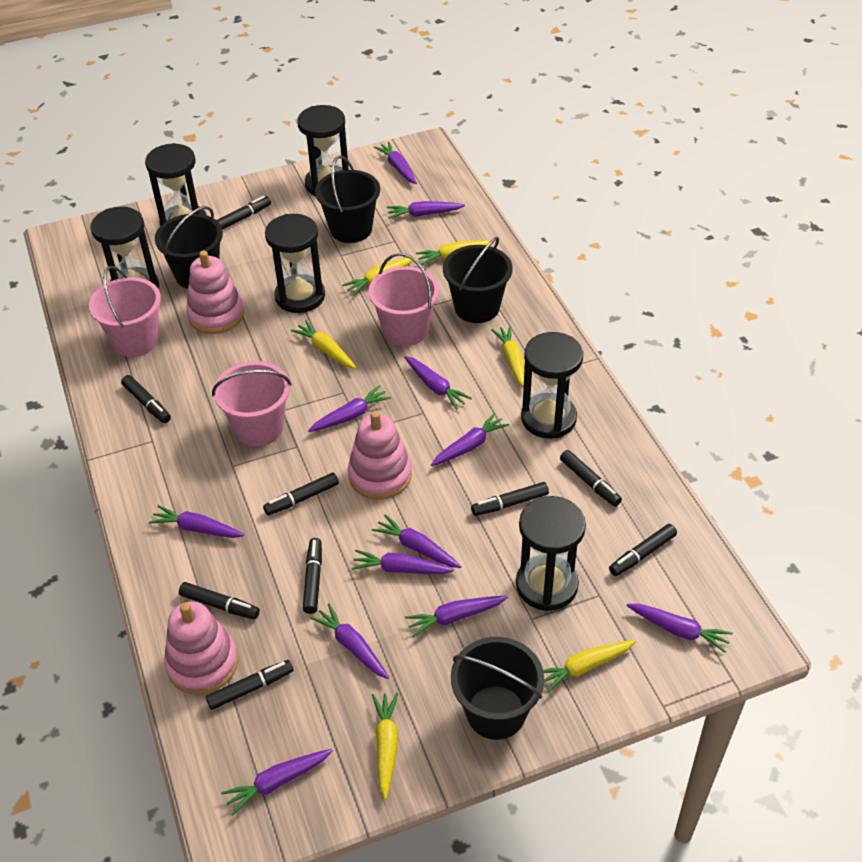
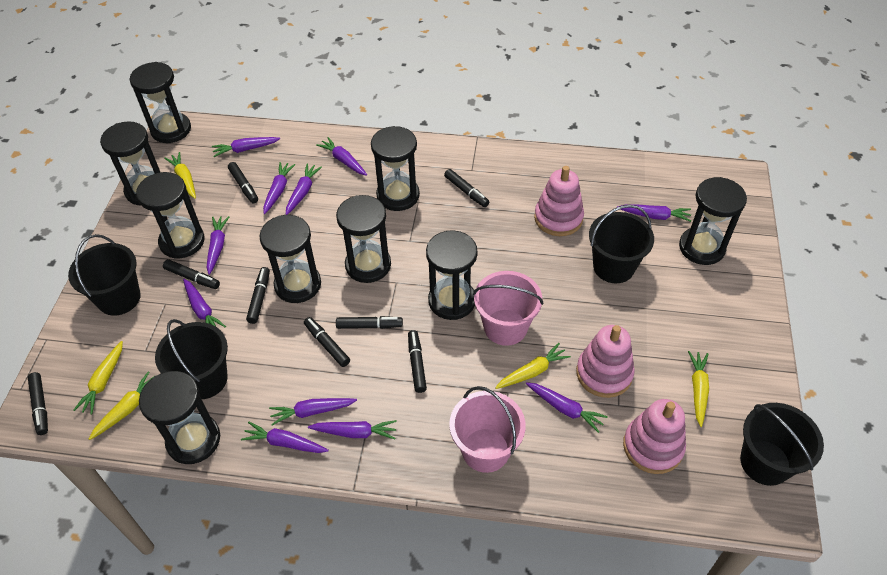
black hourglass: 6 -> 9
black marker: 9 -> 8
pink bucket: 3 -> 2
purple carrot: 12 -> 11
yellow carrot: 6 -> 5

